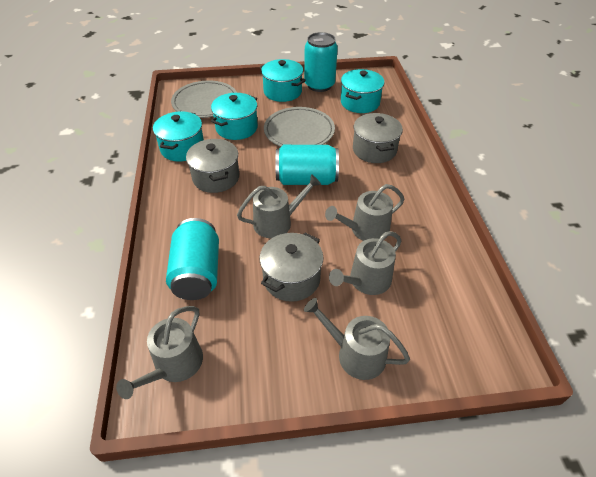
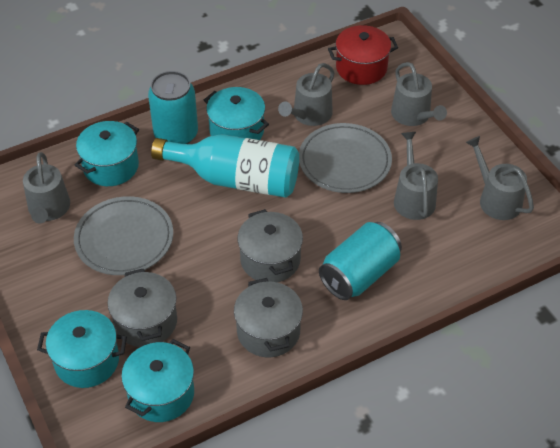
red pot: 0 -> 1
turquoise bottle: 0 -> 1
turquoise can: 3 -> 2

